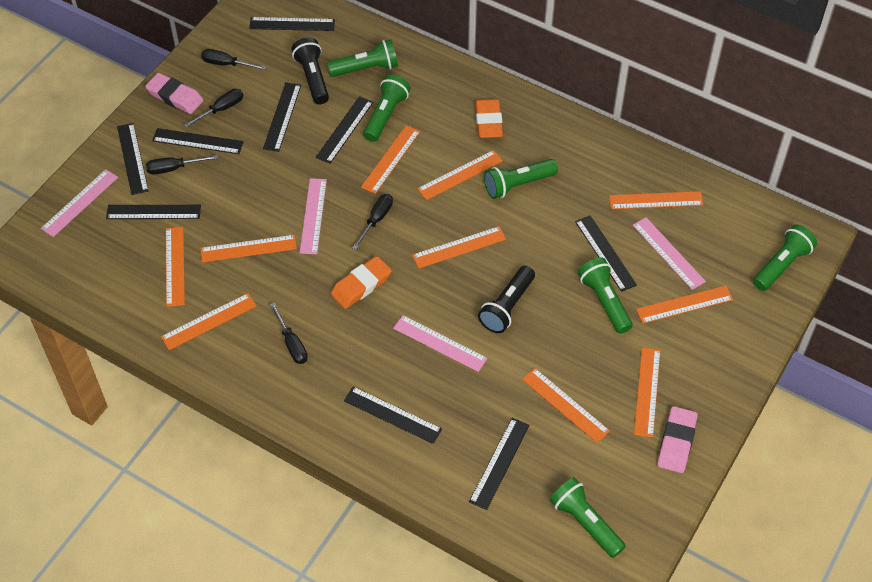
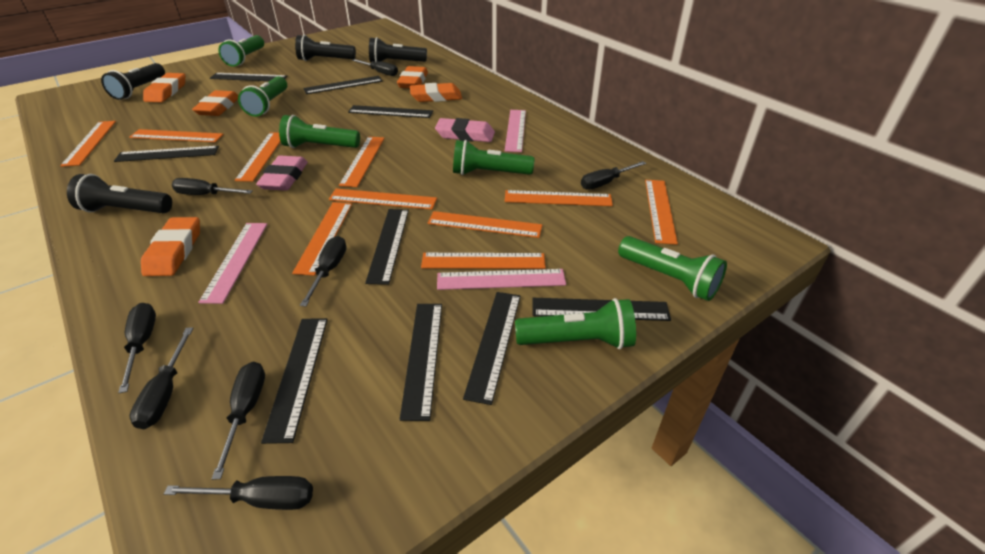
black flashlight: 2 -> 4
black screwdriver: 5 -> 8
orange eraser: 2 -> 5
pink ruler: 4 -> 3

